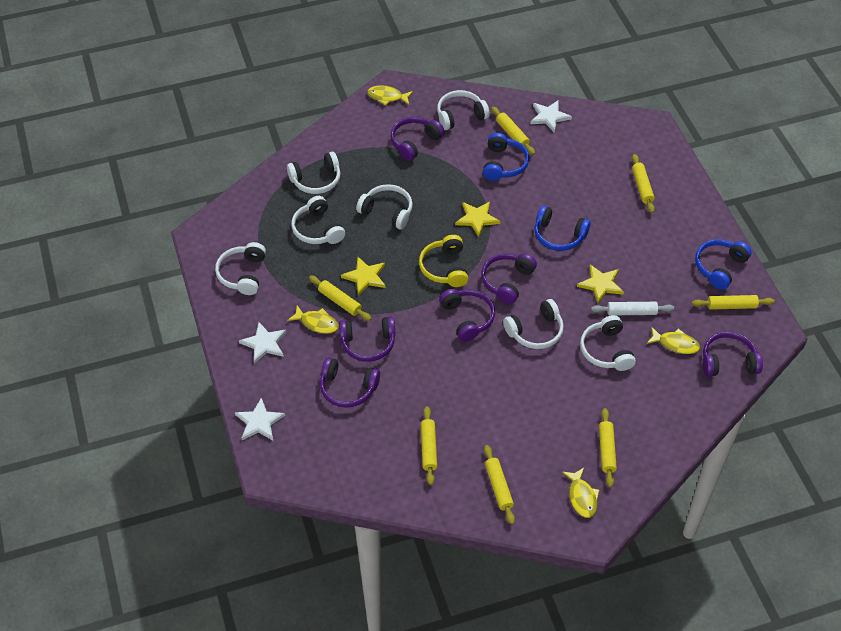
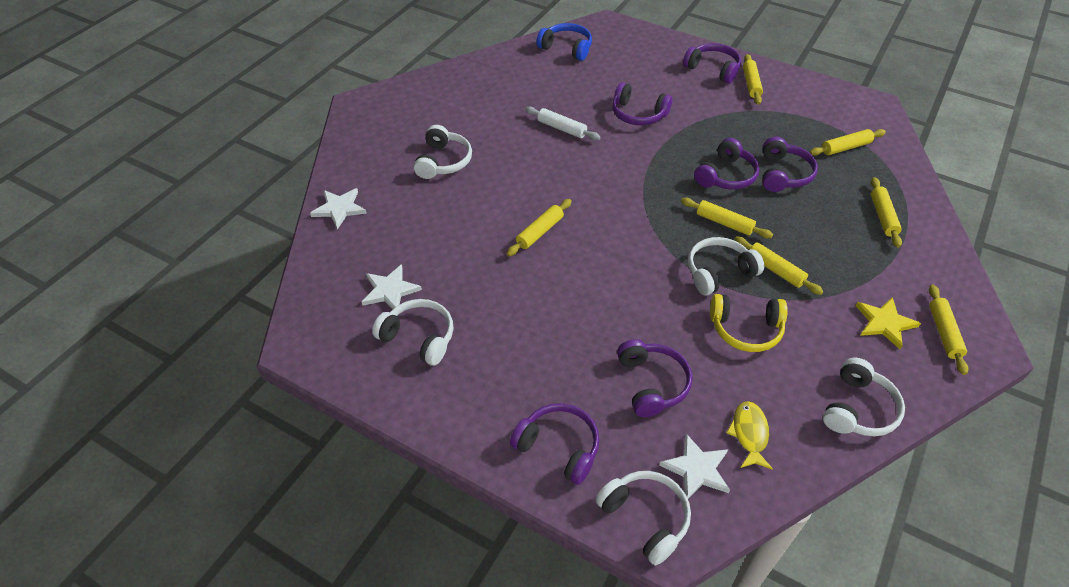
blue headphones: 3 -> 1
white headphones: 7 -> 5
yellow fish: 4 -> 1
yellow star: 3 -> 1

